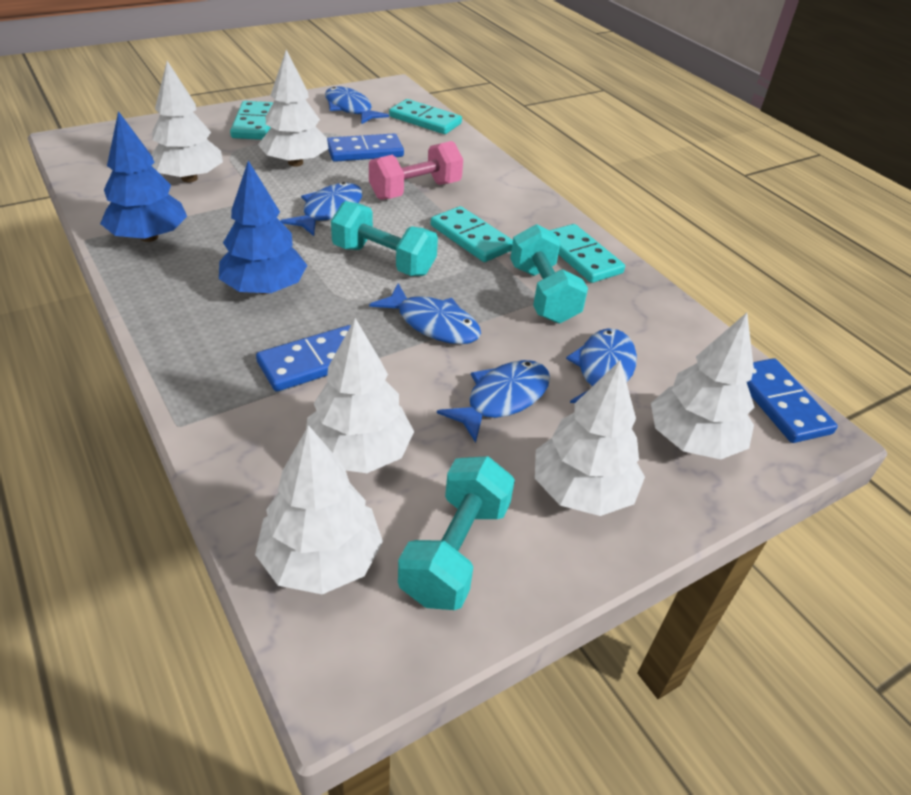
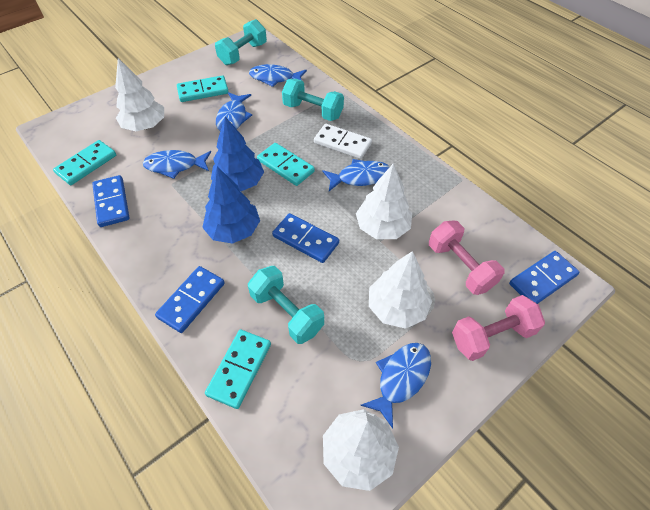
blue domino: 3 -> 4
pink dumbbell: 1 -> 2
white domino: 0 -> 1
white tree: 6 -> 4

